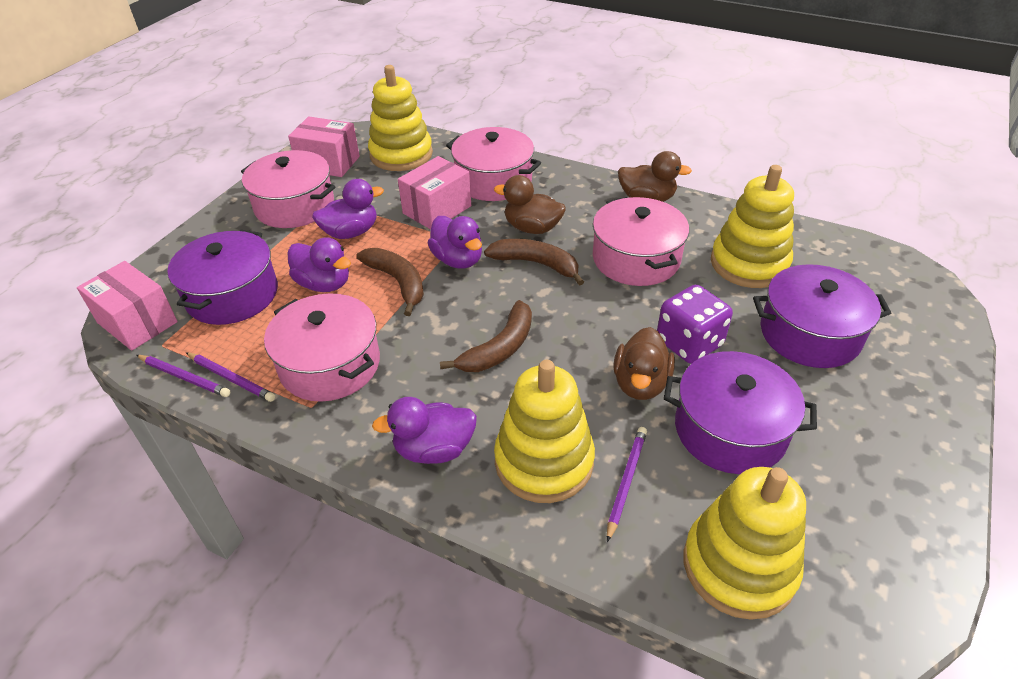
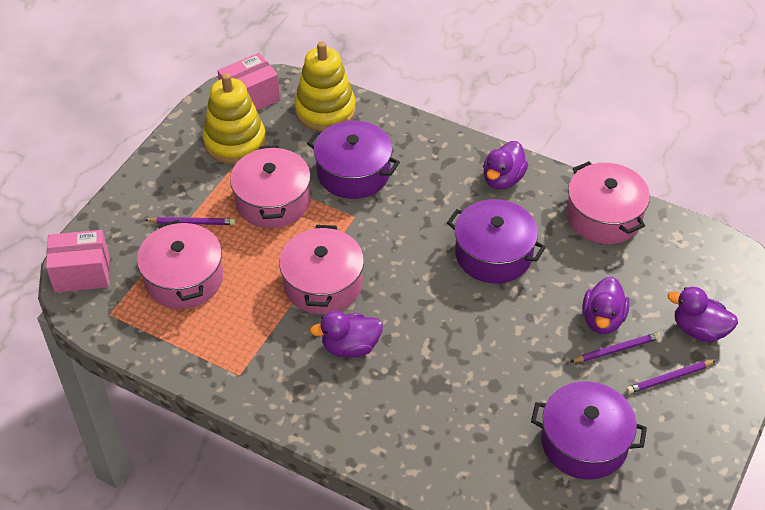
brown banana: 3 -> 0
brown duck: 3 -> 0
pink box: 3 -> 2
purple dice: 1 -> 0
yellow stacking toy: 4 -> 2

